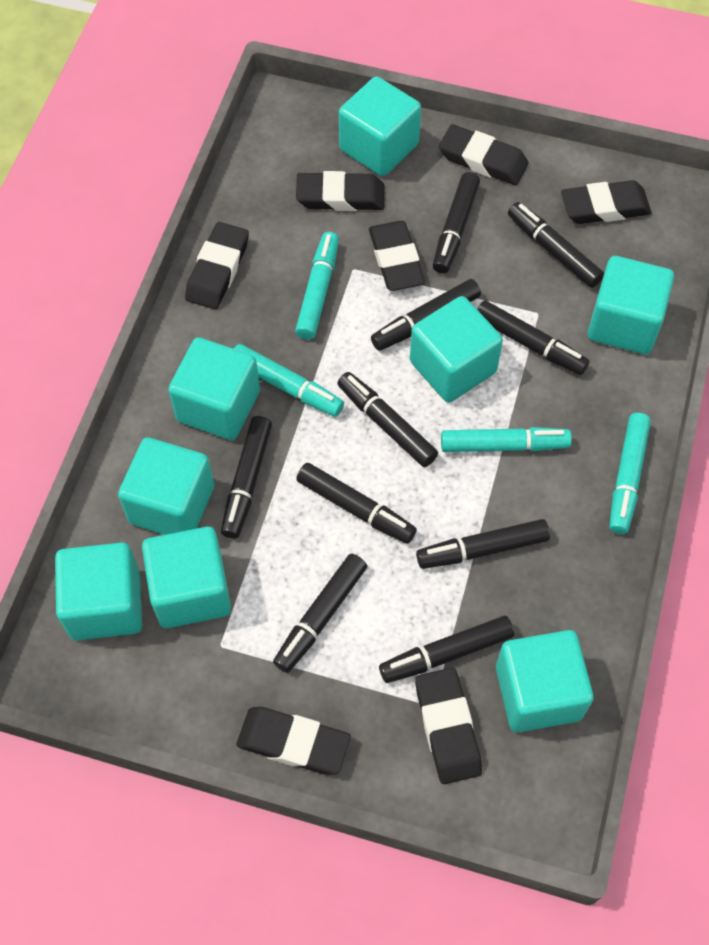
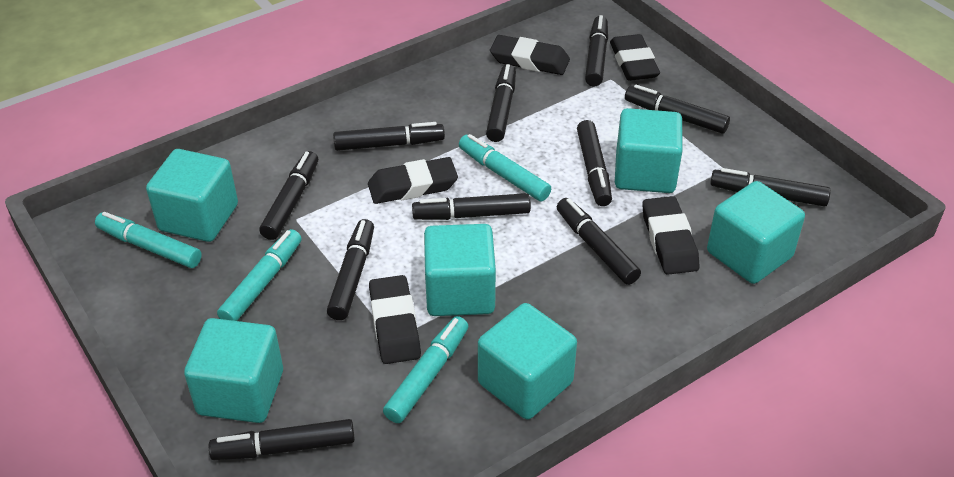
black eraser: 7 -> 5
black marker: 10 -> 11
turquoise cube: 8 -> 6

